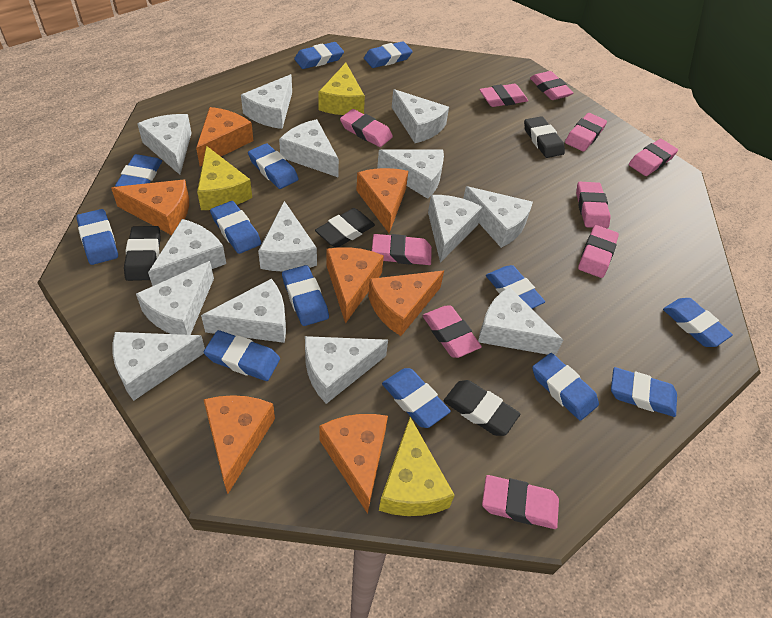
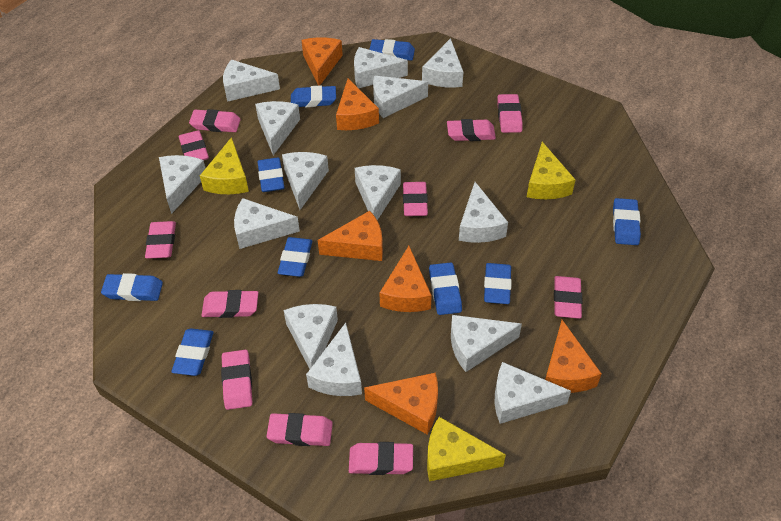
black eraser: 4 -> 0
blue eraser: 13 -> 9
orange cheese: 7 -> 6
pink eraser: 10 -> 11

